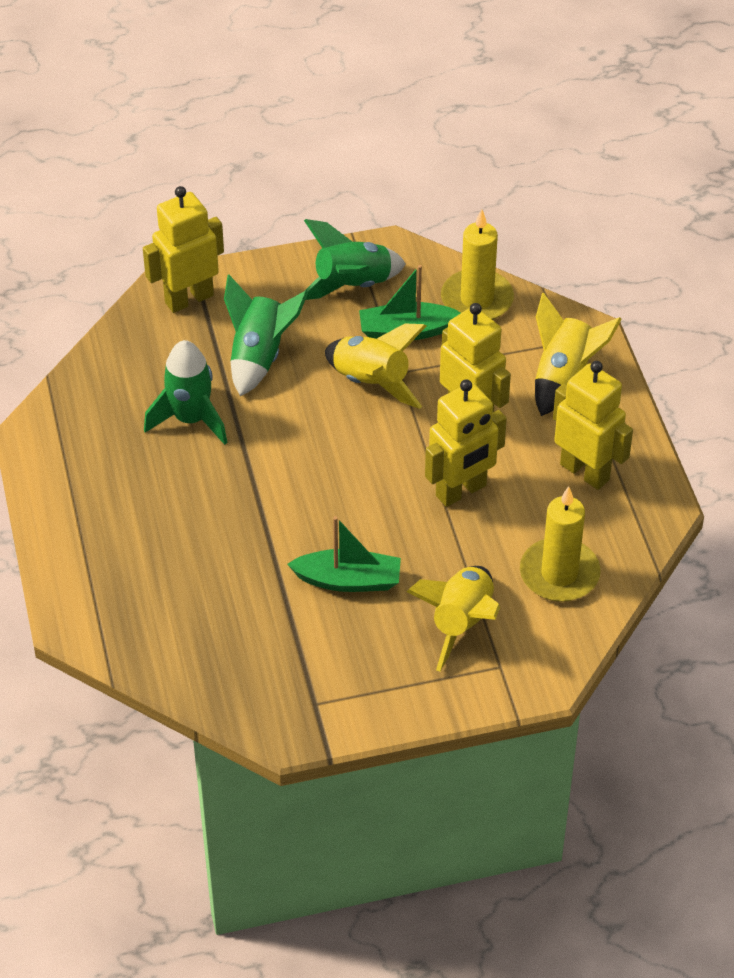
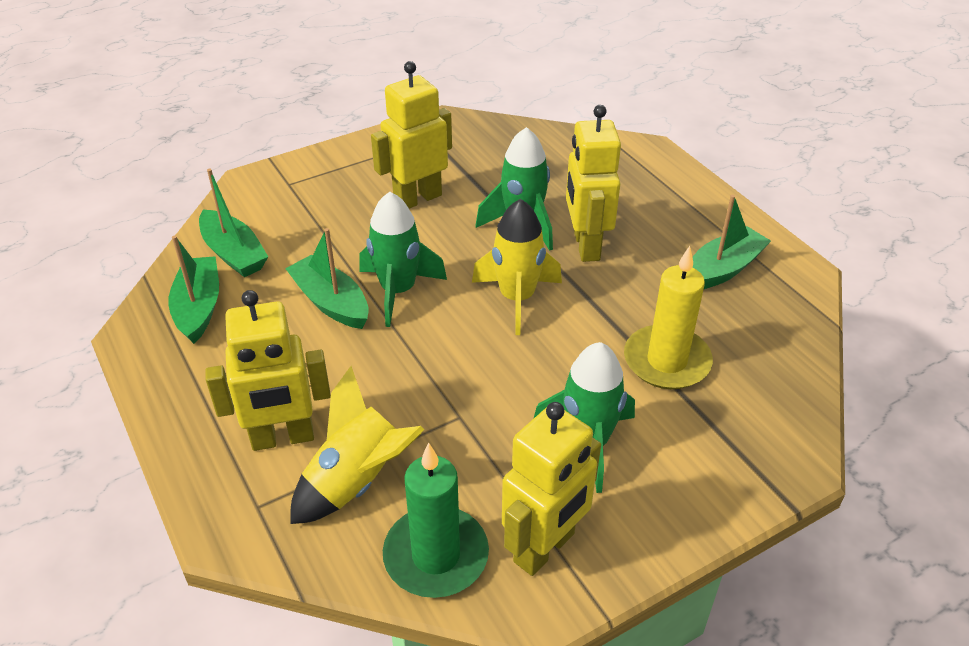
green boat: 2 -> 4
green candle: 0 -> 1
yellow candle: 2 -> 1
yellow rocket: 3 -> 2

